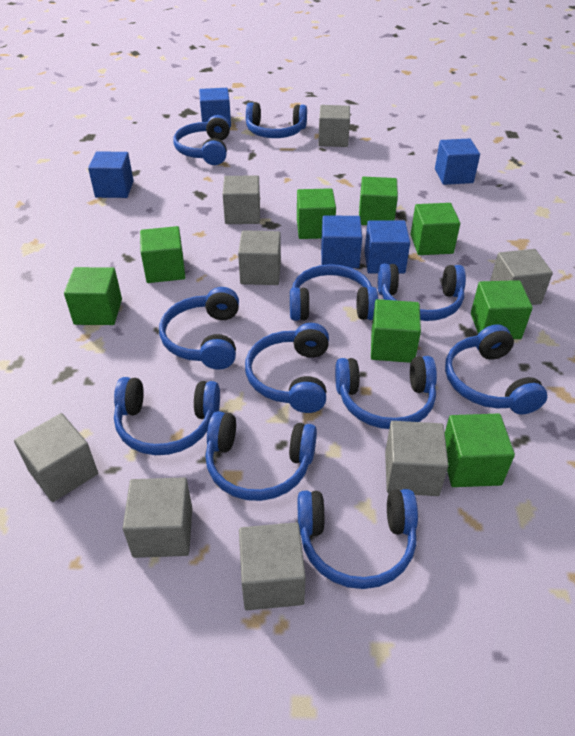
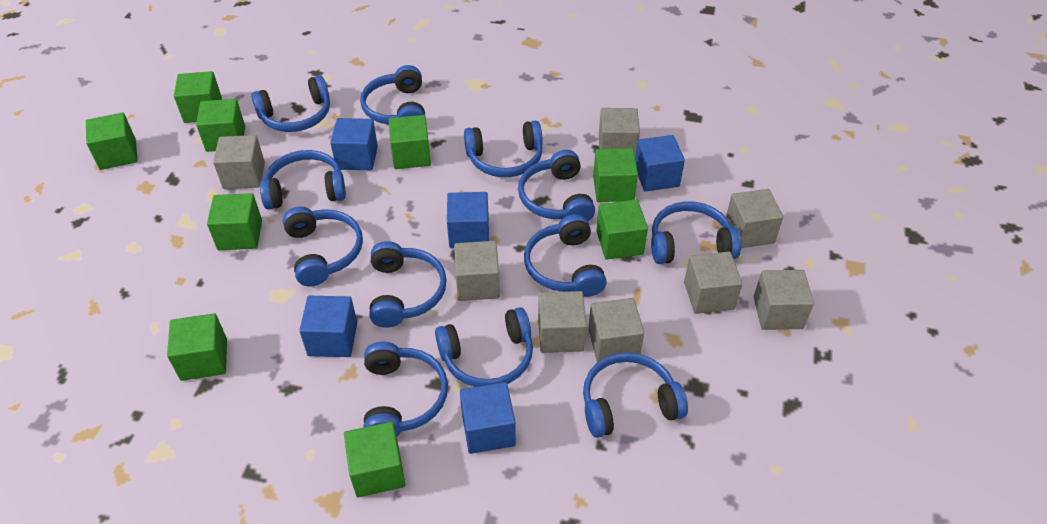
blue headphones: 11 -> 12
green cube: 8 -> 9

